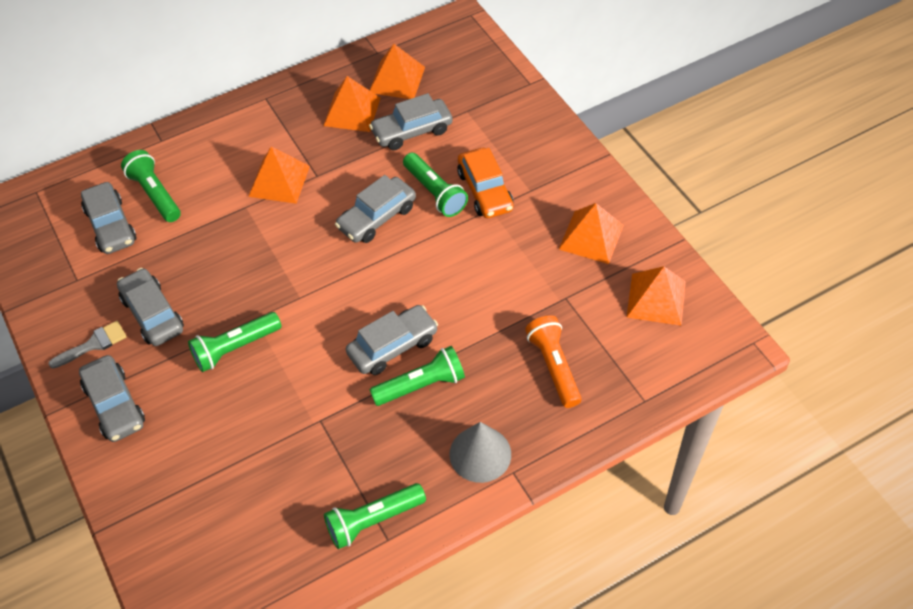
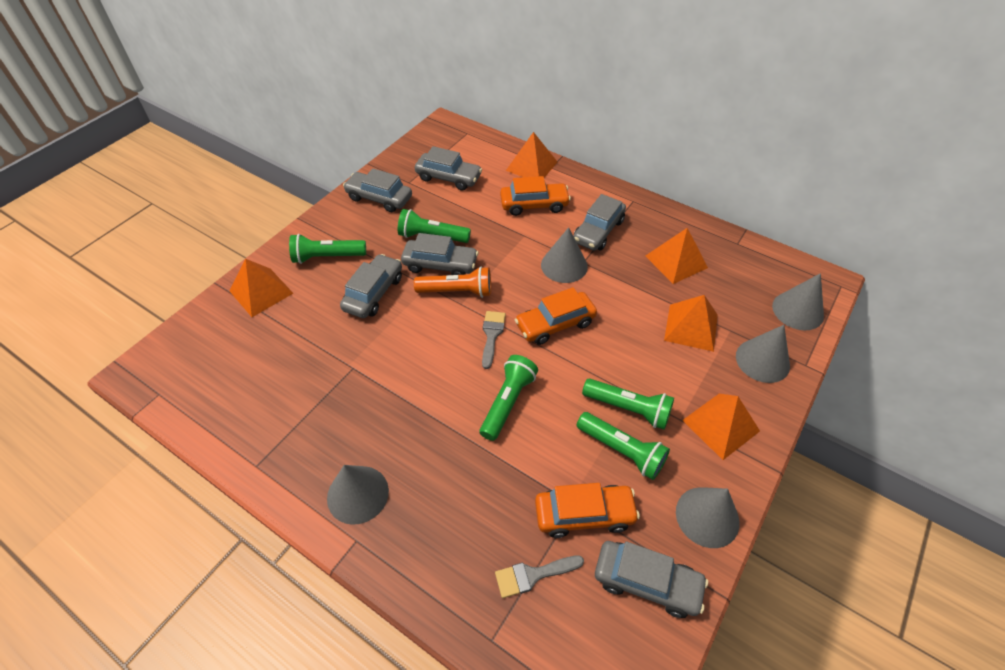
grey brush: 1 -> 2
grey cone: 1 -> 5
orange car: 1 -> 3

